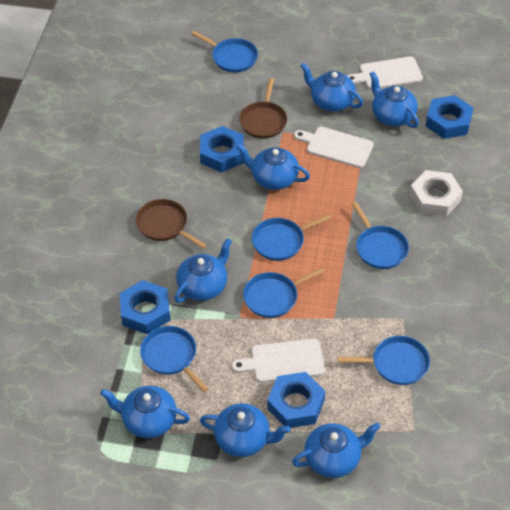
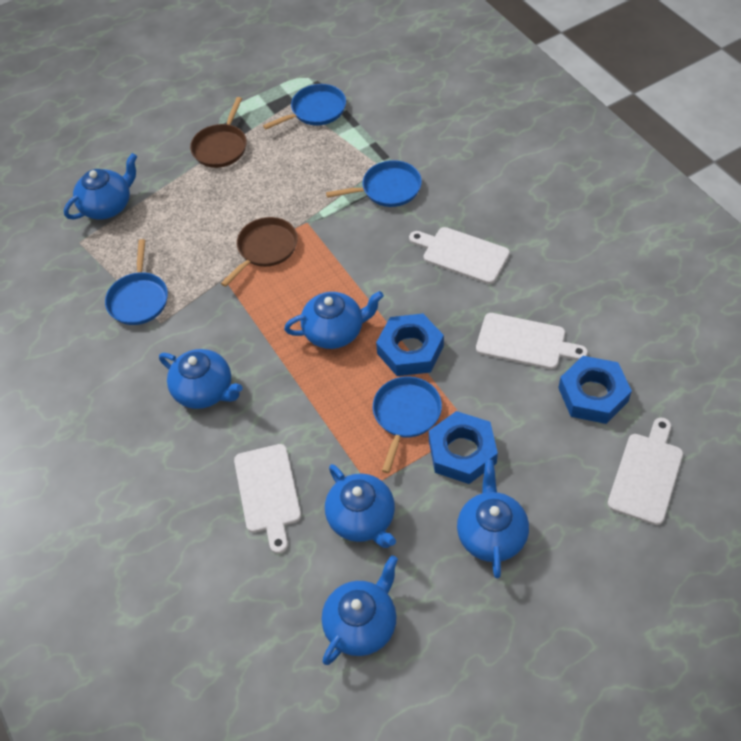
blue nut: 4 -> 3
blue pan: 6 -> 4
blue teapot: 7 -> 6
white cutting board: 3 -> 4
white nut: 1 -> 0

